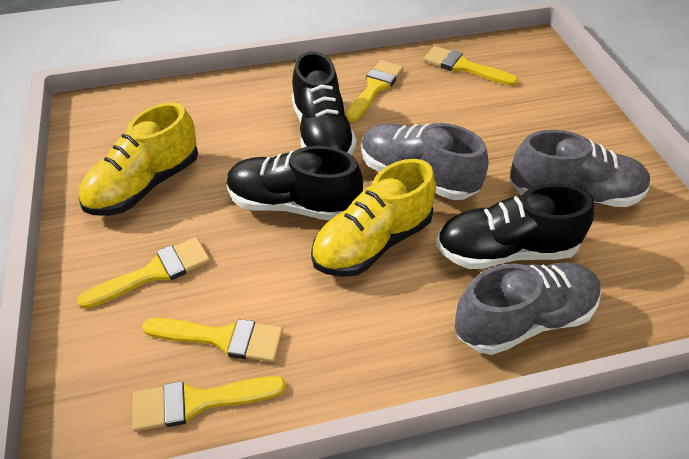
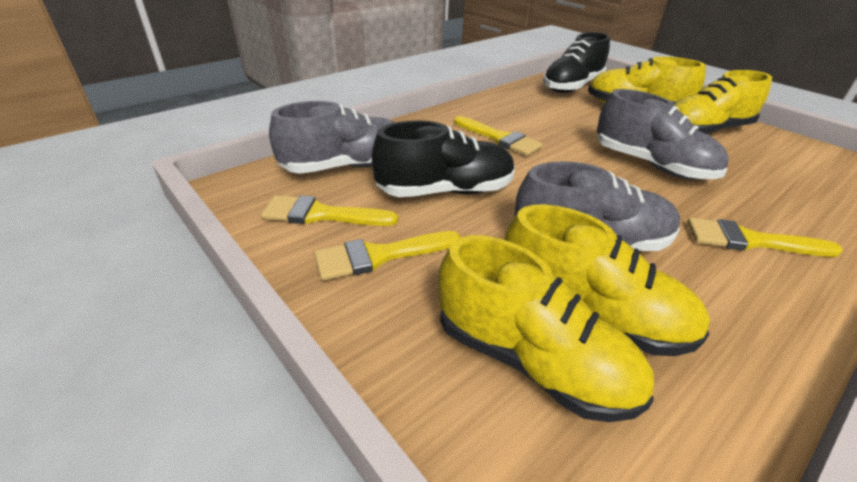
black shoe: 3 -> 2
yellow brush: 5 -> 4
yellow shoe: 2 -> 4

